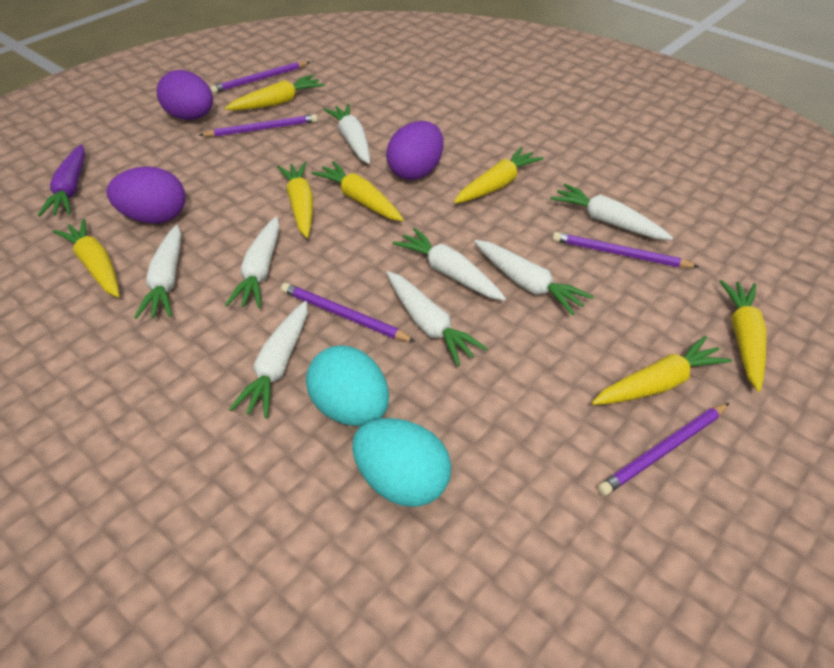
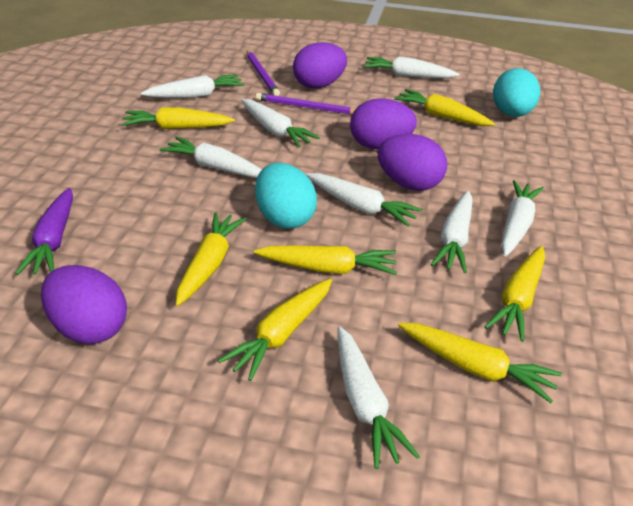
purple egg: 3 -> 4
purple pencil: 5 -> 2

